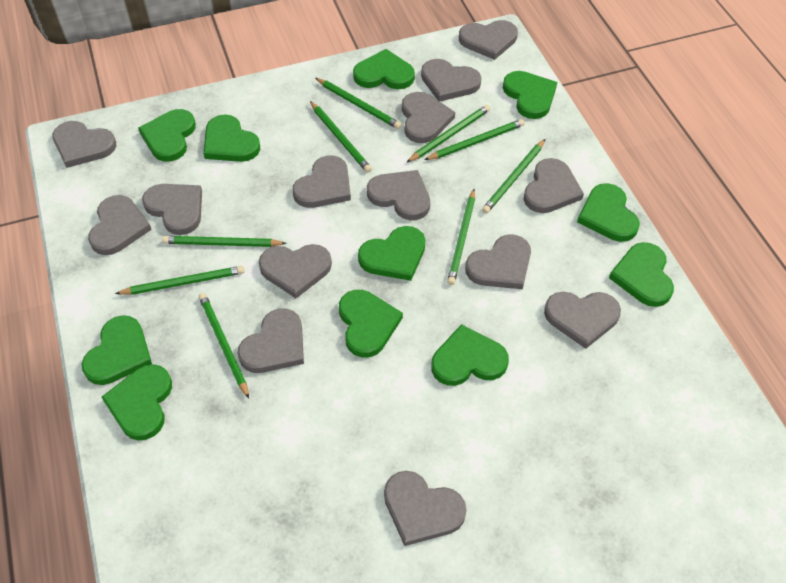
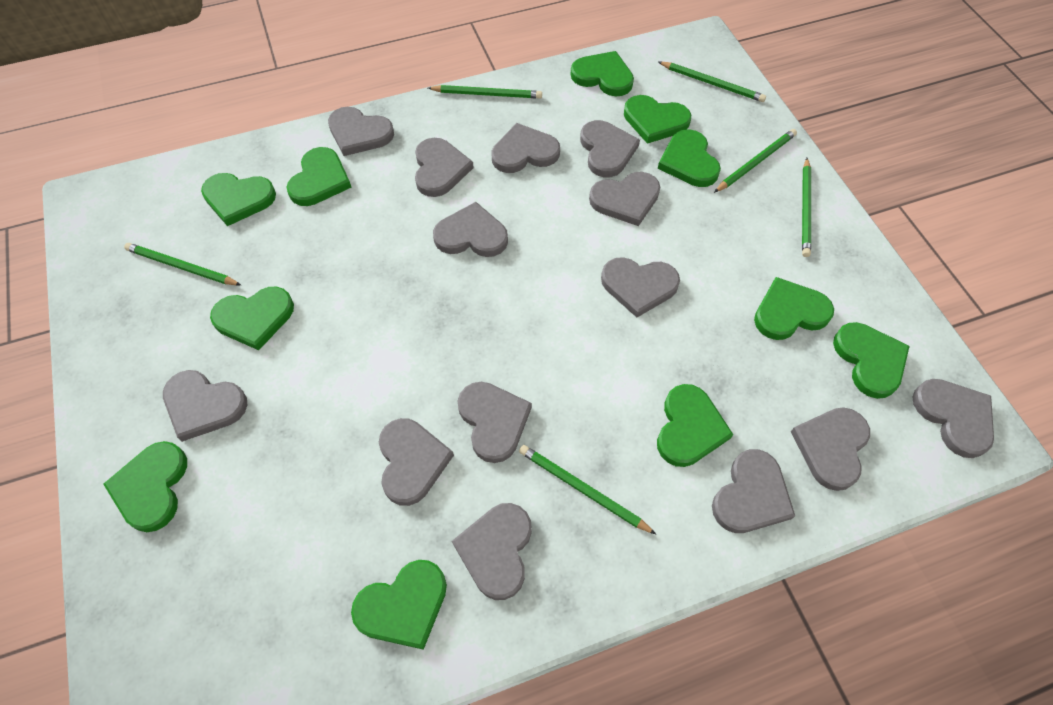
green pencil: 9 -> 6

